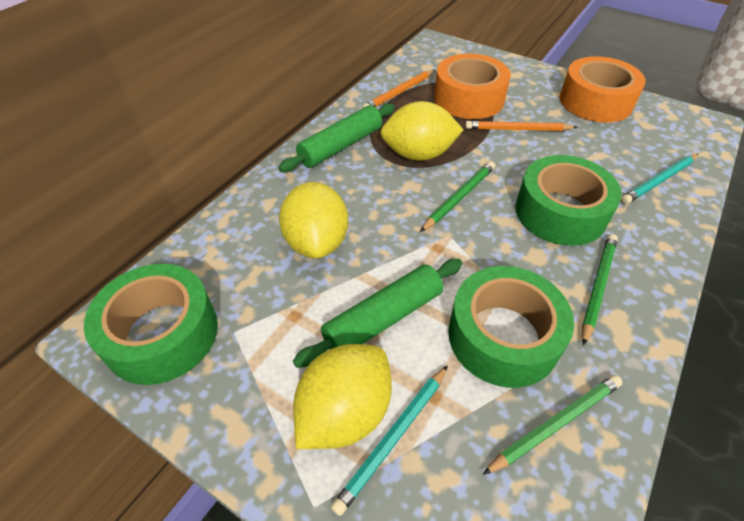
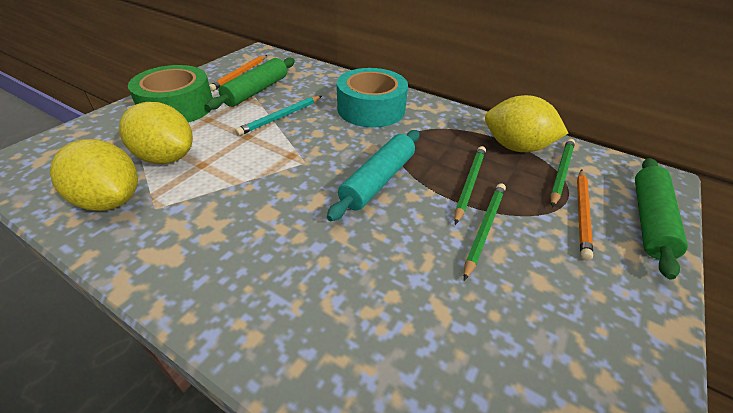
green tape: 3 -> 1
orange tape: 2 -> 0
turquoise pencil: 2 -> 1
turquoise rolling pin: 0 -> 1
turquoise tape: 0 -> 1

